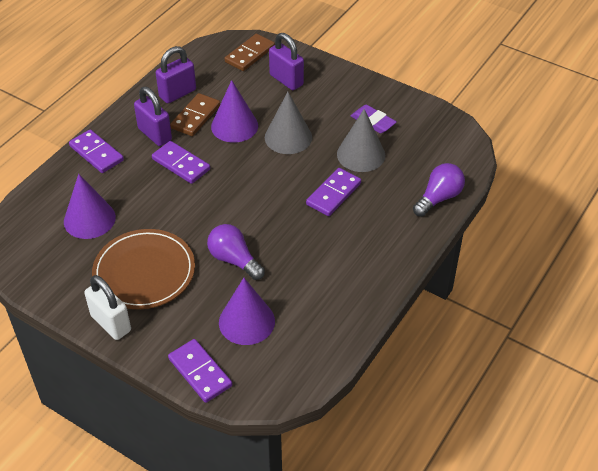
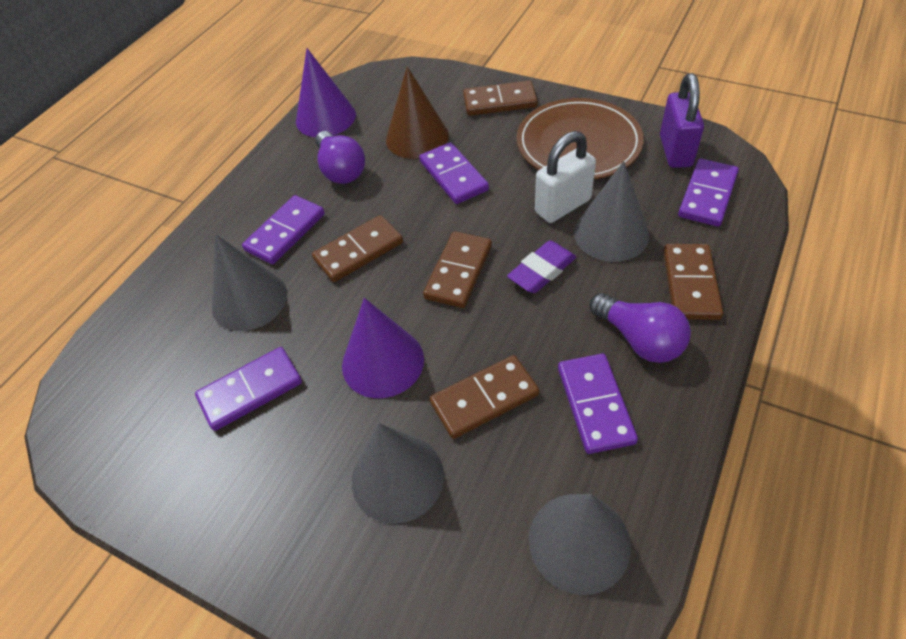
brown cone: 0 -> 1
brown domino: 2 -> 5
grey cone: 2 -> 4
purple cone: 3 -> 2
purple domino: 4 -> 5
purple padlock: 3 -> 1

